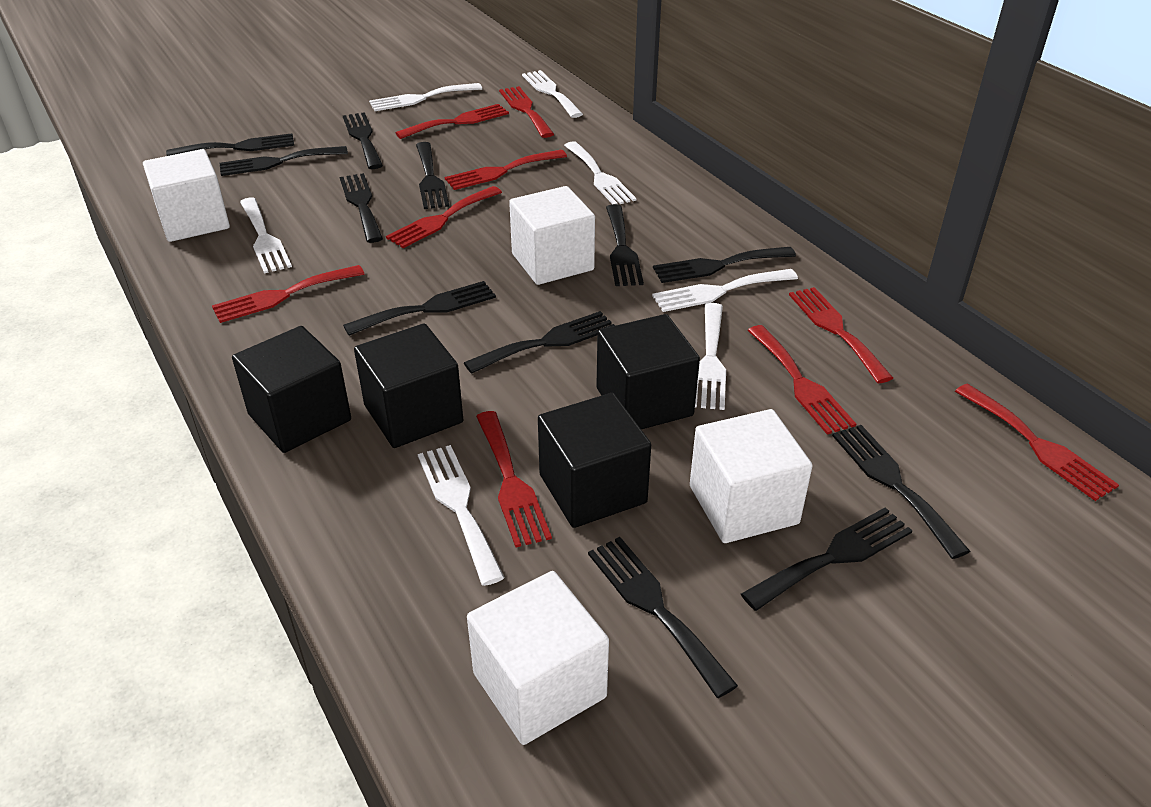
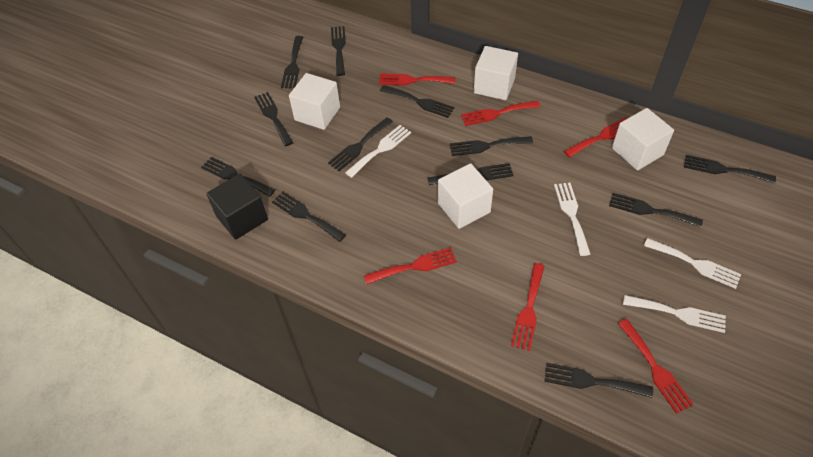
black cube: 4 -> 1
red fork: 9 -> 6
white fork: 7 -> 4

